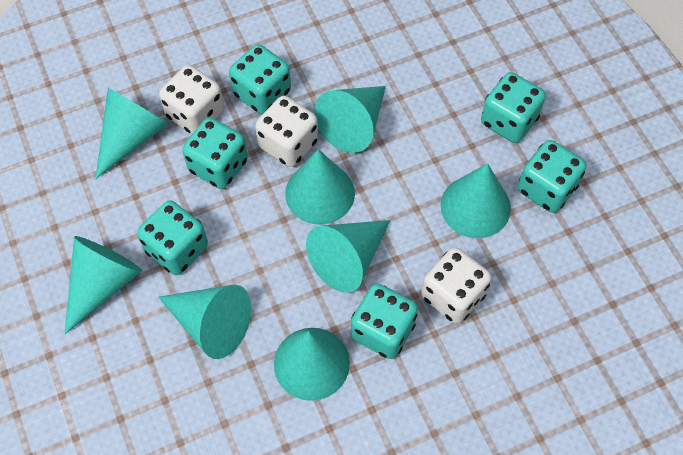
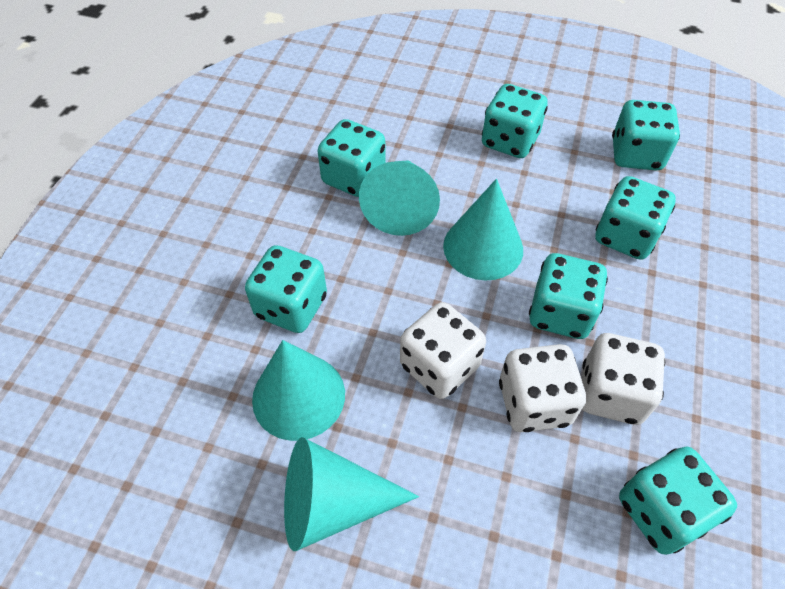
turquoise cone: 8 -> 4
turquoise dice: 6 -> 7

